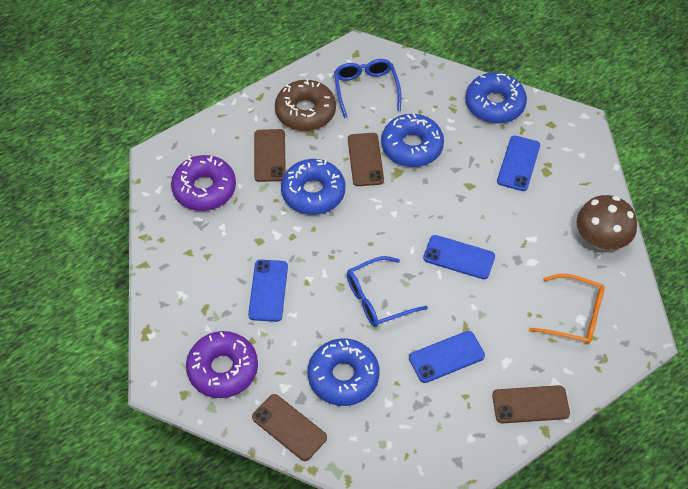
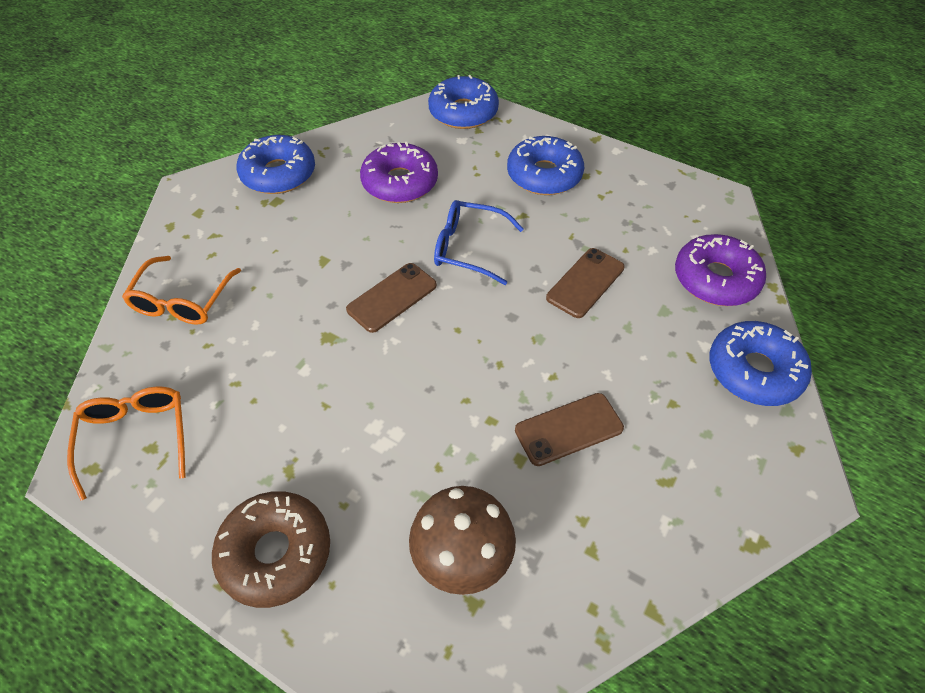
blue glasses: 2 -> 1
blue phone: 4 -> 0
brown phone: 4 -> 3
orange glasses: 1 -> 2

